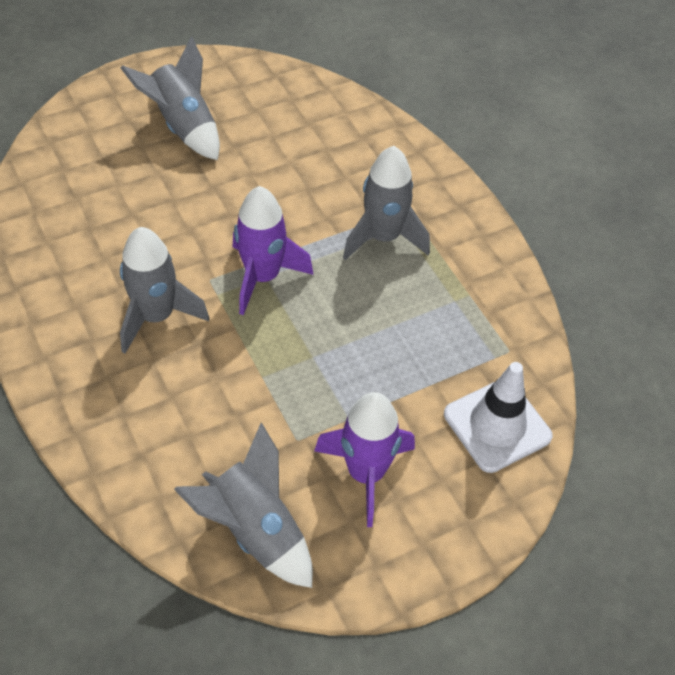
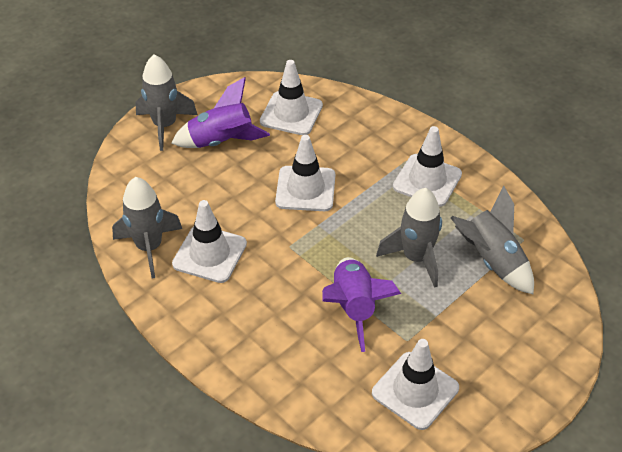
white traffic cone: 1 -> 5

